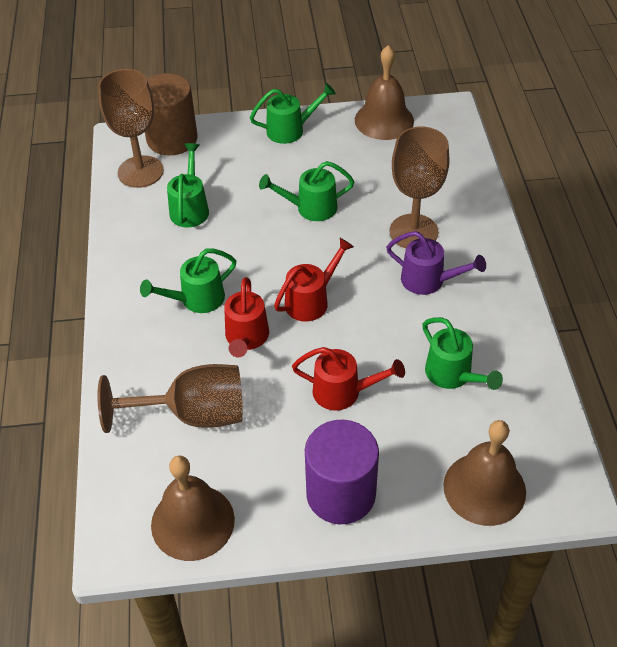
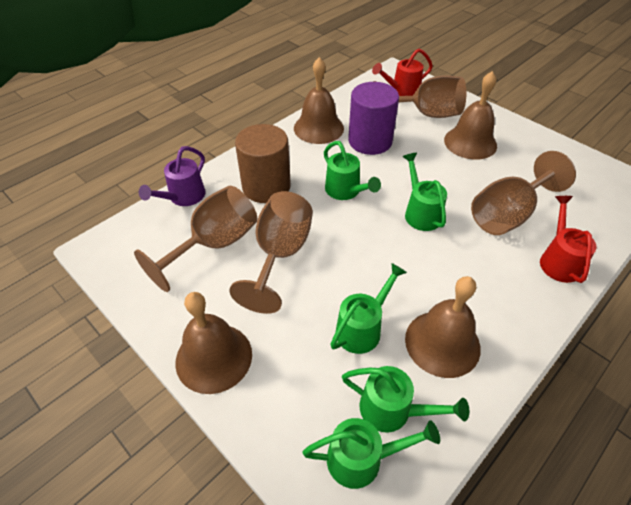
brown bell: 3 -> 4
brown goblet: 3 -> 4
red watering can: 3 -> 2

